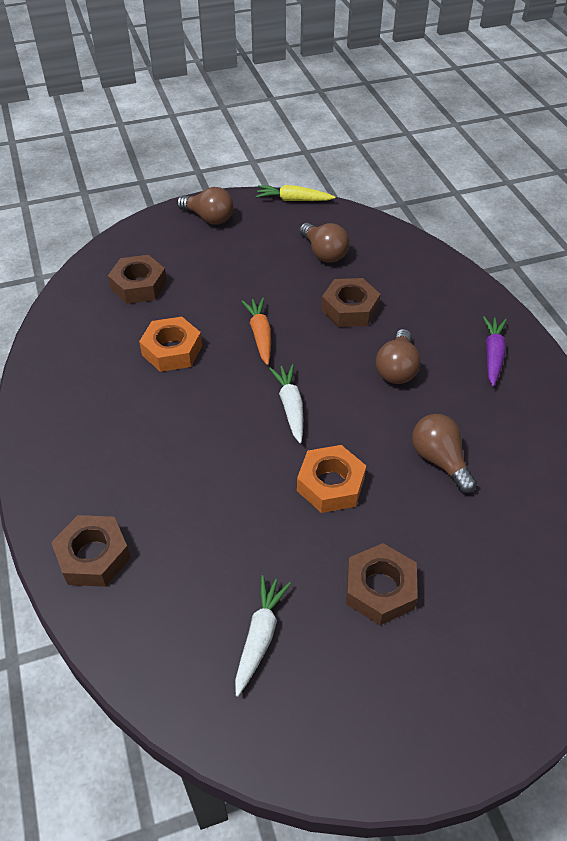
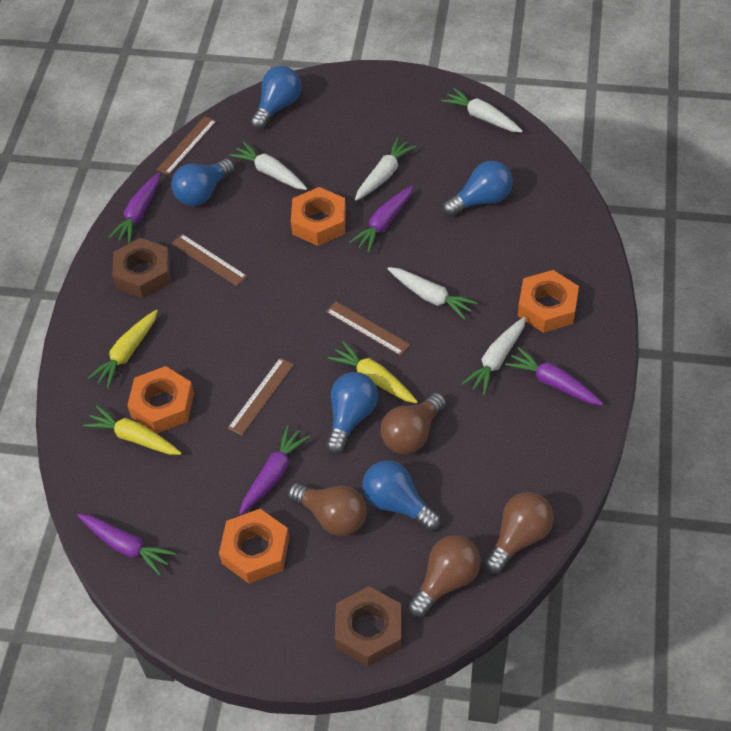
blue light bulb: 0 -> 5
brown nut: 4 -> 2
brown ruler: 0 -> 4
orange carrot: 1 -> 0
orange nut: 2 -> 4
purple carrot: 1 -> 5
white carrot: 2 -> 5
yellow carrot: 1 -> 3

